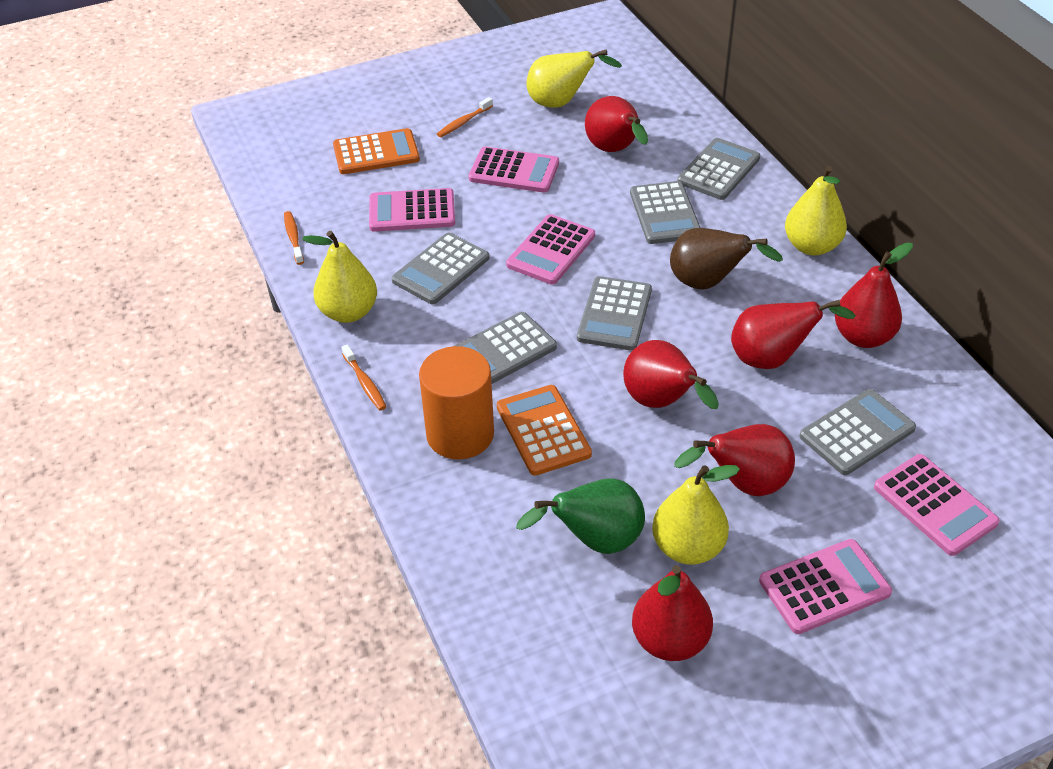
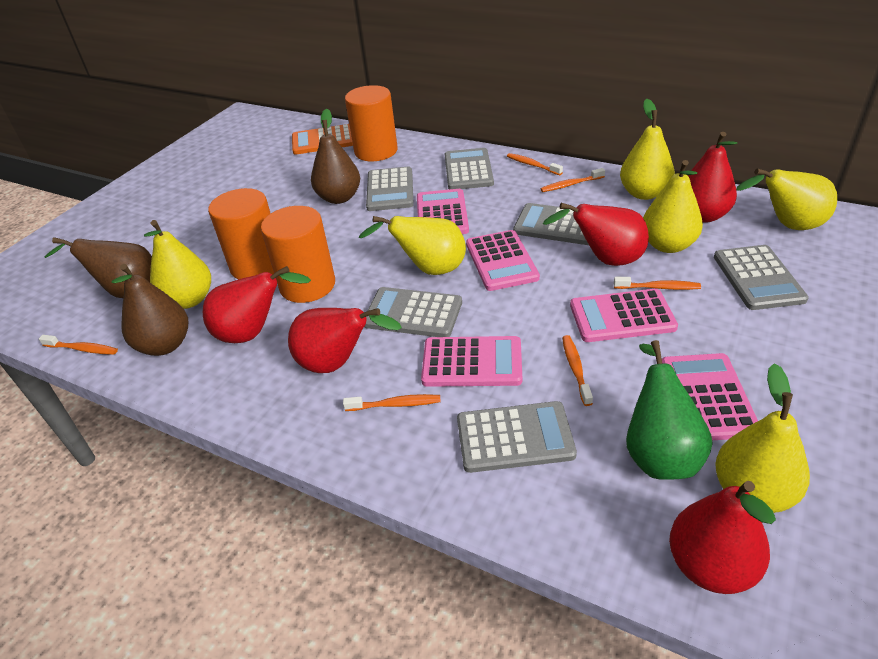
brown pear: 1 -> 3
orange calculator: 2 -> 1
orange cylinder: 1 -> 3
orange toothbrush: 3 -> 6
red pear: 6 -> 5
yellow pear: 4 -> 6

